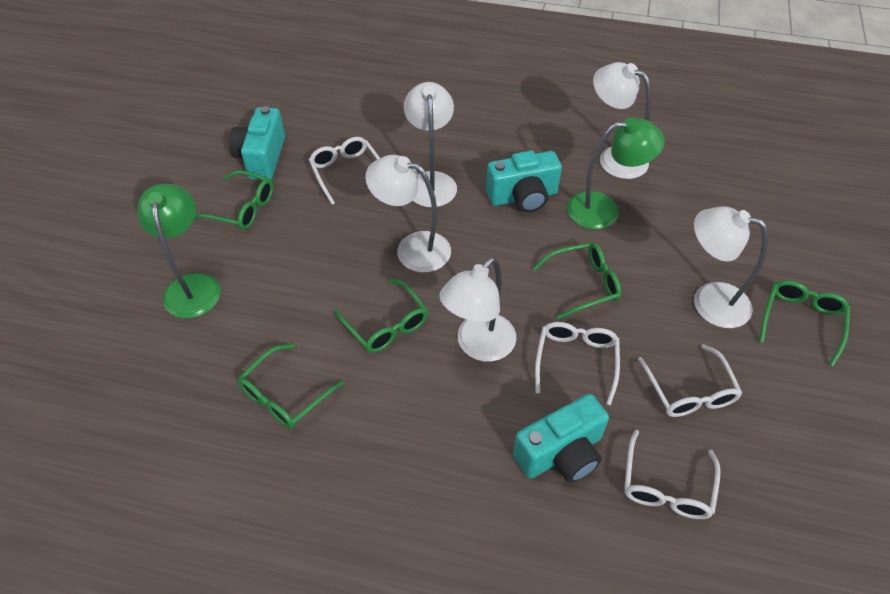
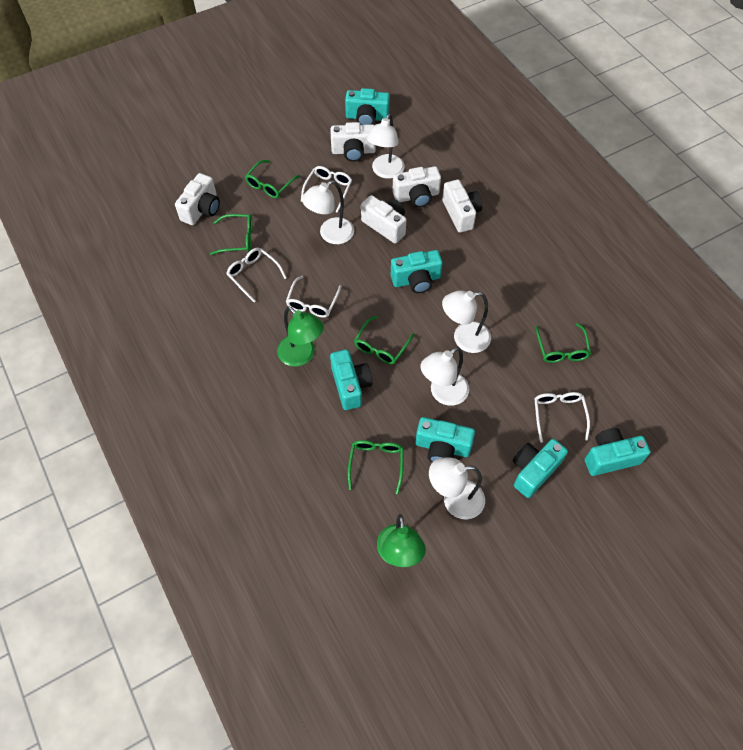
turquoise camera: 3 -> 6
white camera: 0 -> 5

